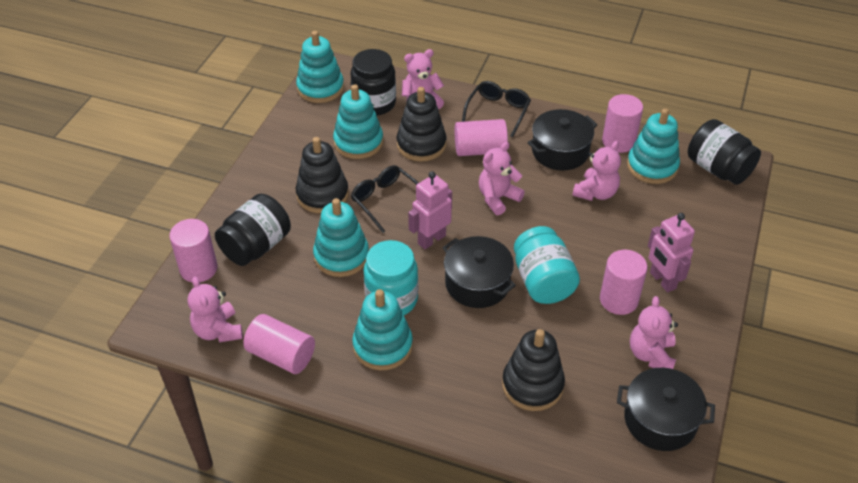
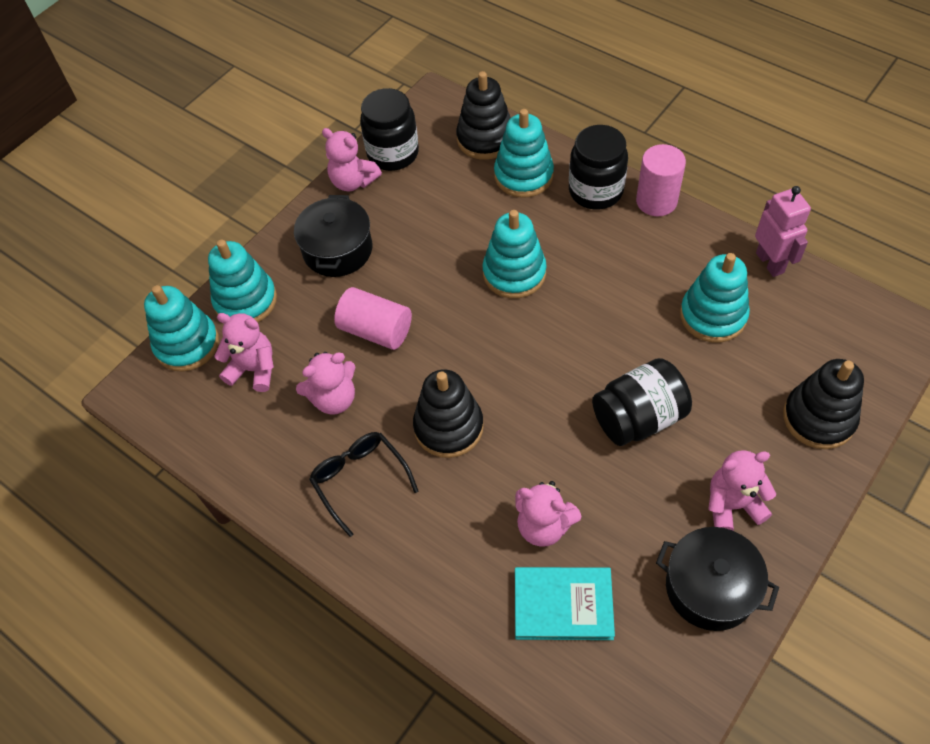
black glasses: 2 -> 1
black pot: 3 -> 2
pink cylinder: 5 -> 2
pink robot: 2 -> 1
turquoise book: 0 -> 1
turquoise jar: 2 -> 0

